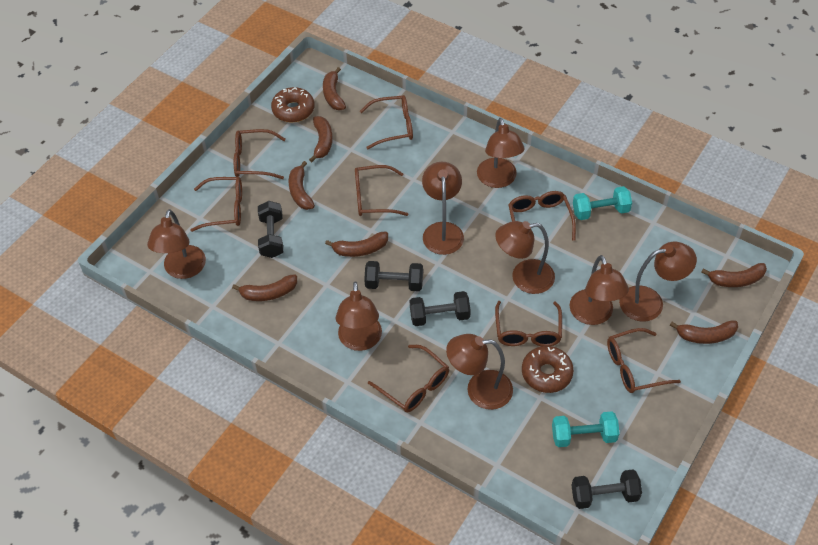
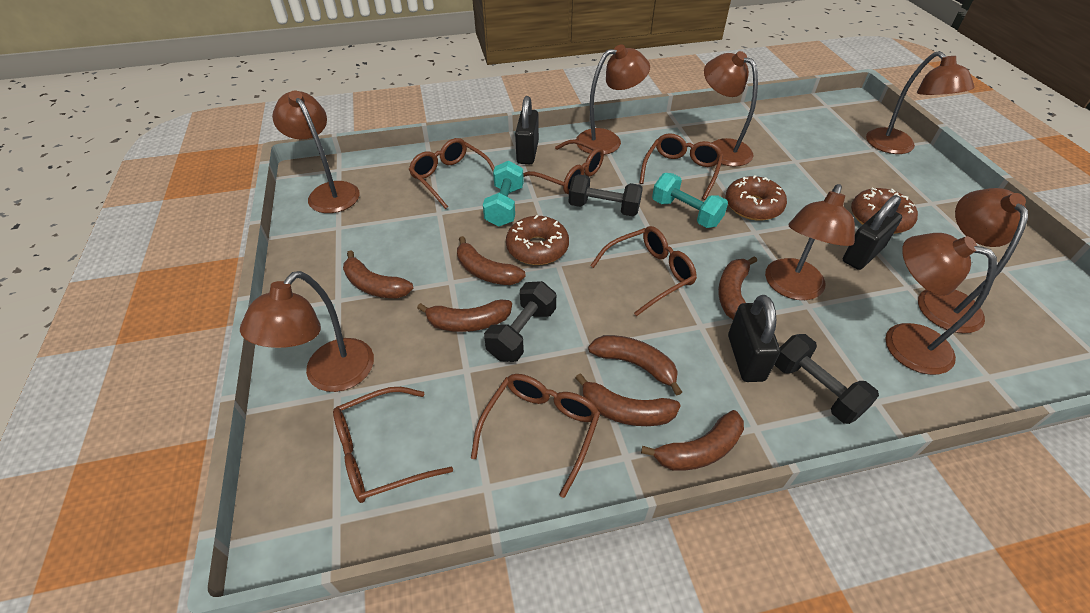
black dumbbell: 4 -> 3
black padlock: 0 -> 3
brown donut: 2 -> 3
brown glasses: 8 -> 6

